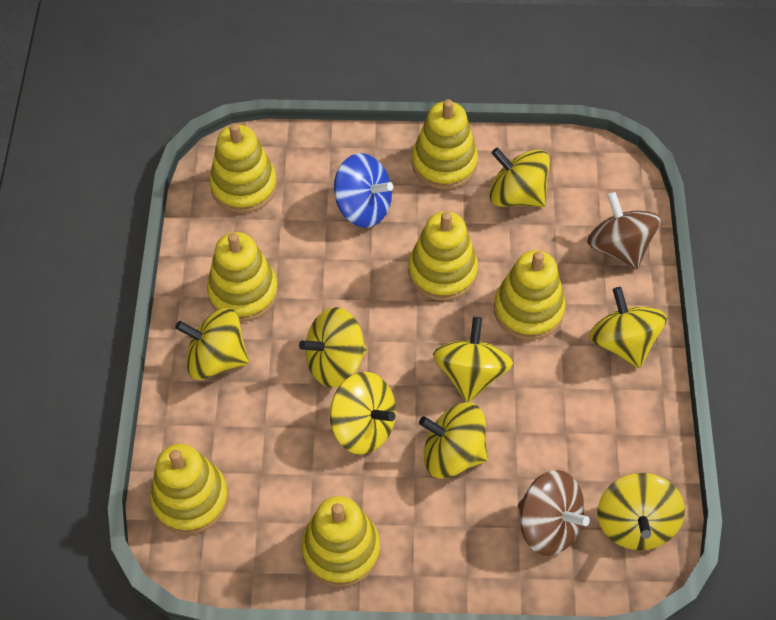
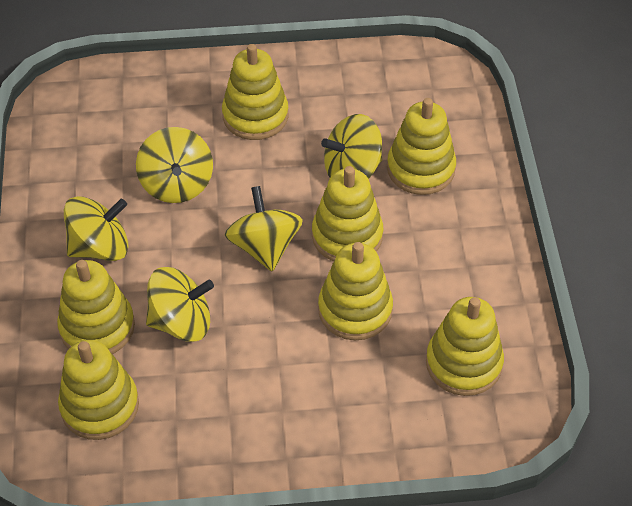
blue spinning top: 1 -> 0
brown spinning top: 2 -> 0
yellow spinning top: 8 -> 5

